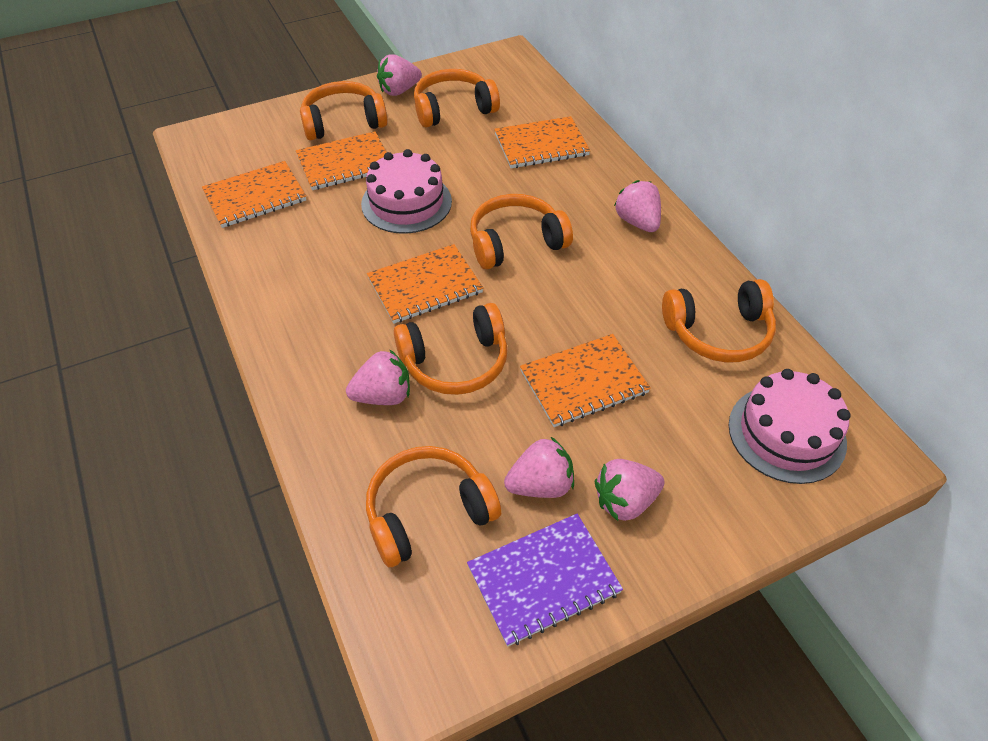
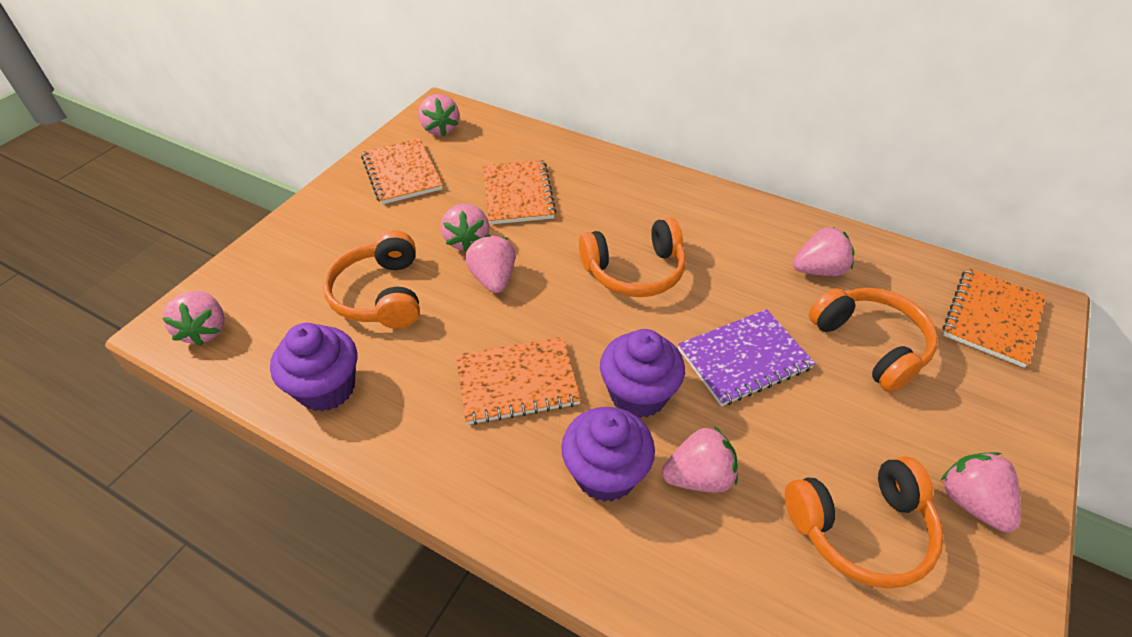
orange headphones: 6 -> 4
orange notebook: 5 -> 4
pink cake: 2 -> 0
pink strawberry: 5 -> 7
purple cupcake: 0 -> 3

